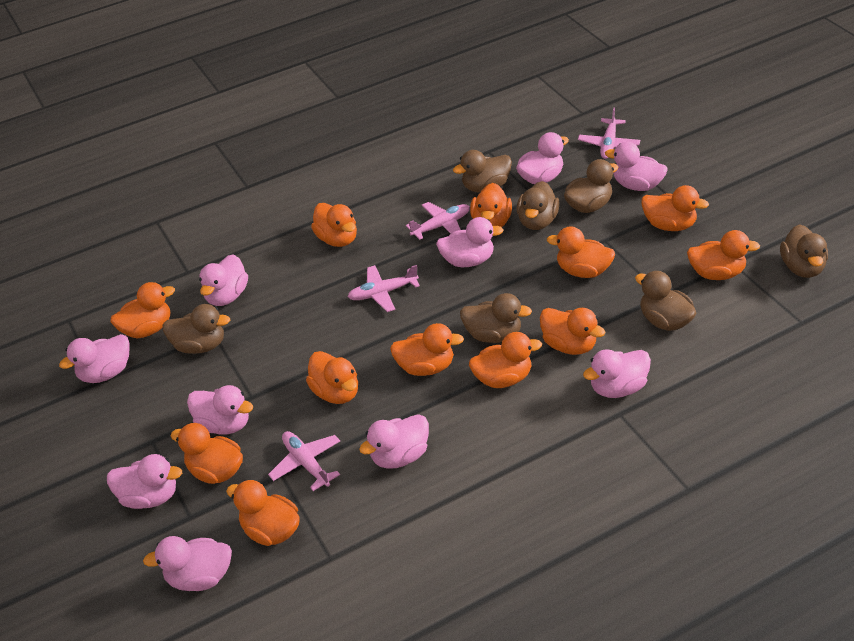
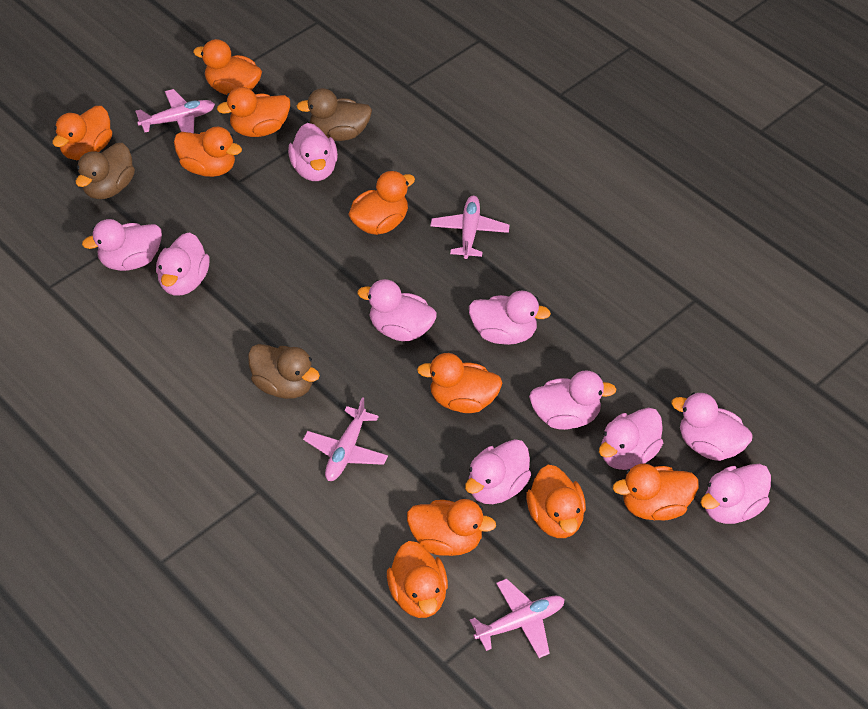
brown duck: 7 -> 3
orange duck: 12 -> 10

